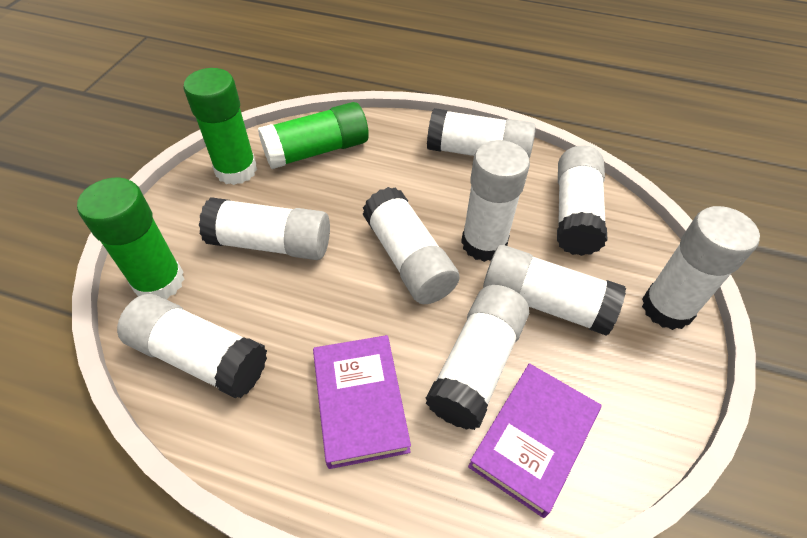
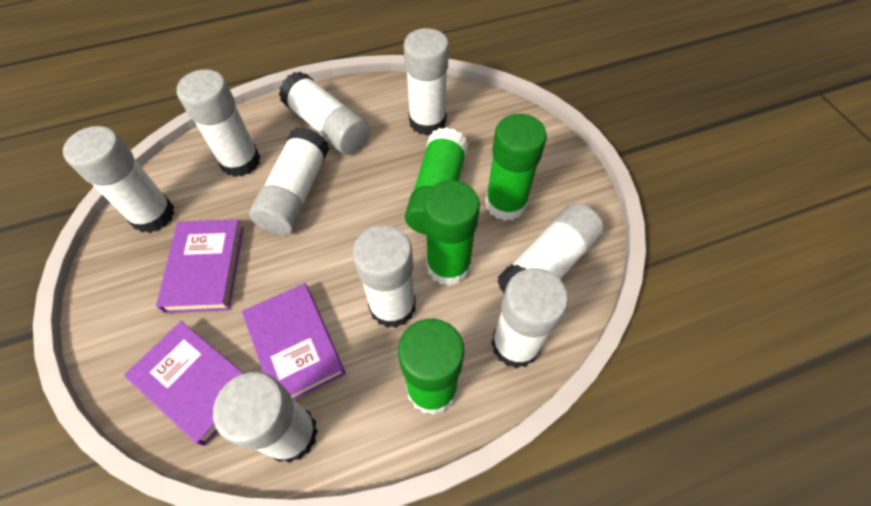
green glue stick: 3 -> 4
purple book: 2 -> 3

